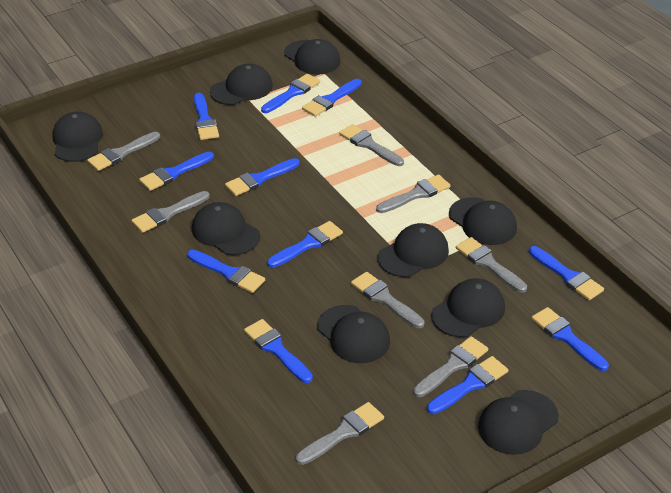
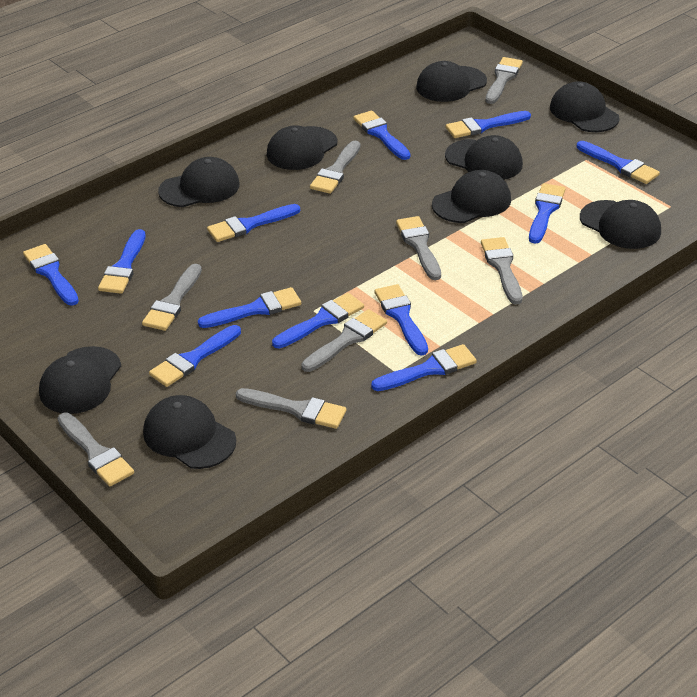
blue brush: 11 -> 12

